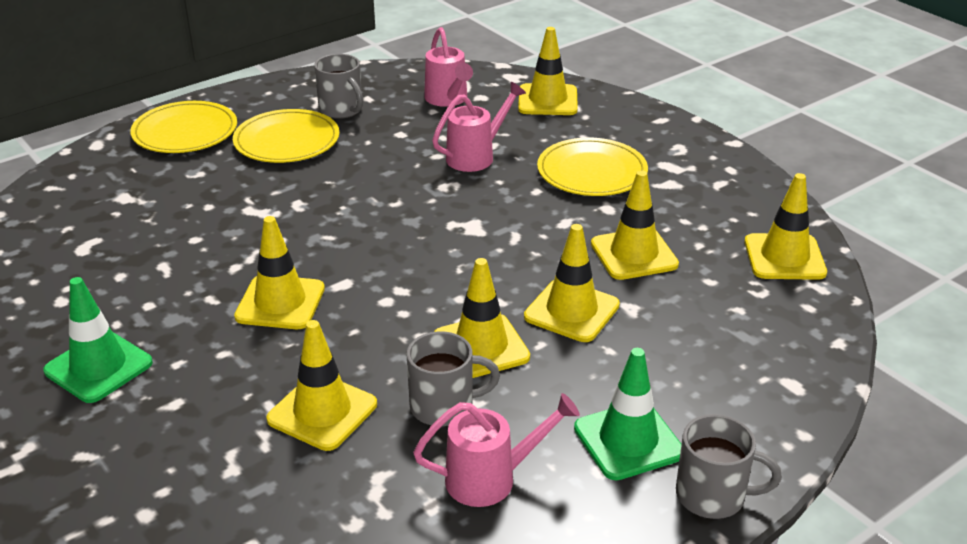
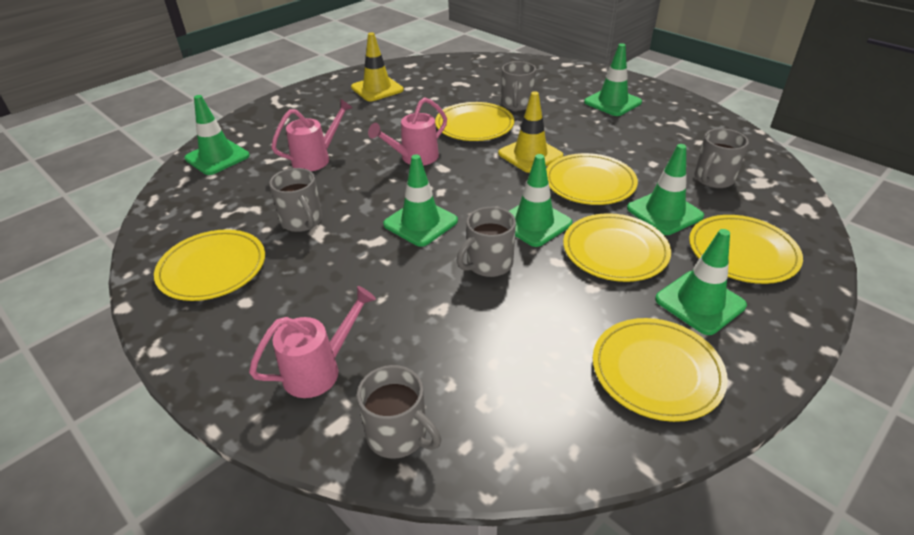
green traffic cone: 2 -> 6
grey mug: 3 -> 5
yellow plate: 3 -> 6
yellow traffic cone: 7 -> 2

